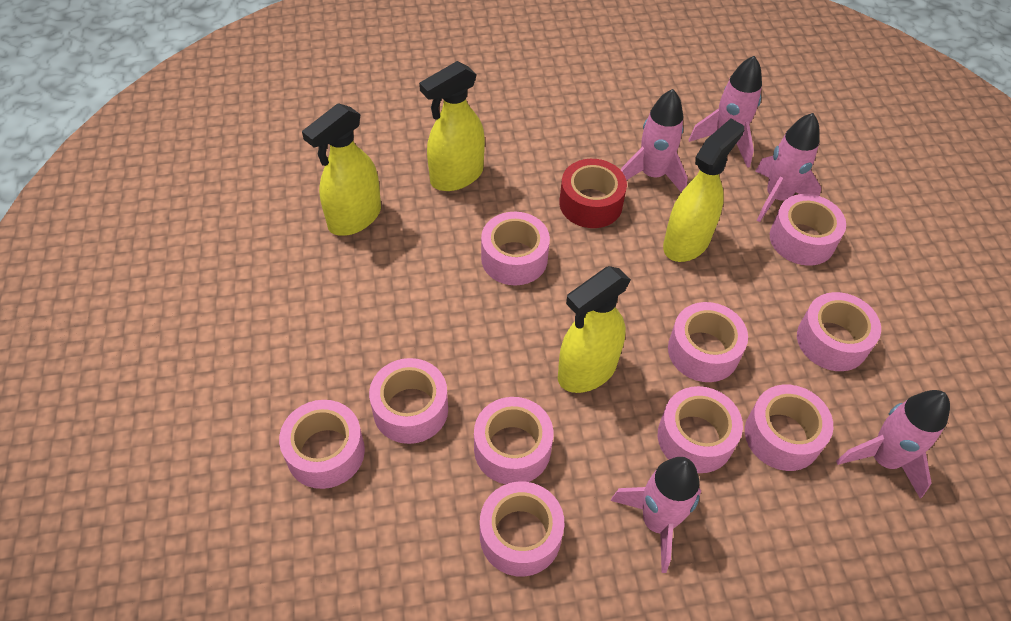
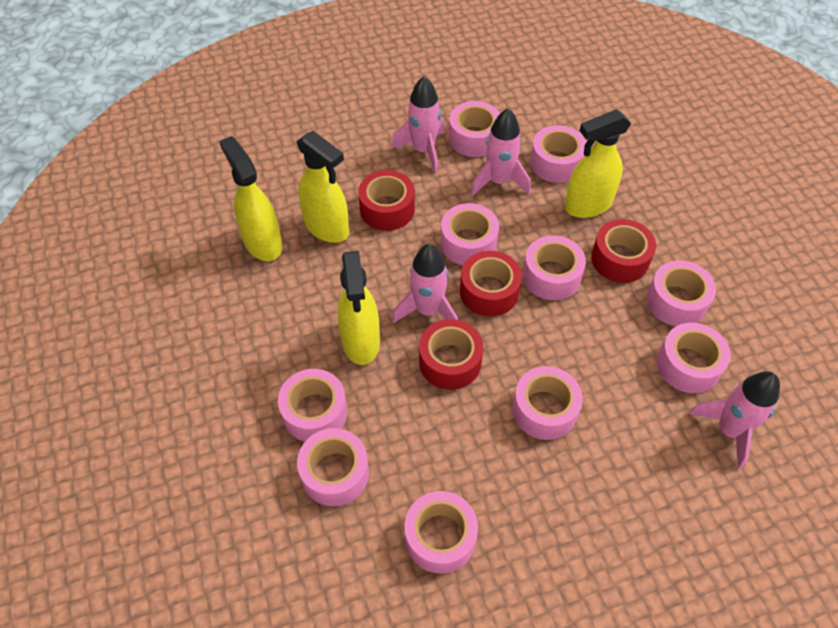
pink rocket: 5 -> 4
red tape: 1 -> 4

